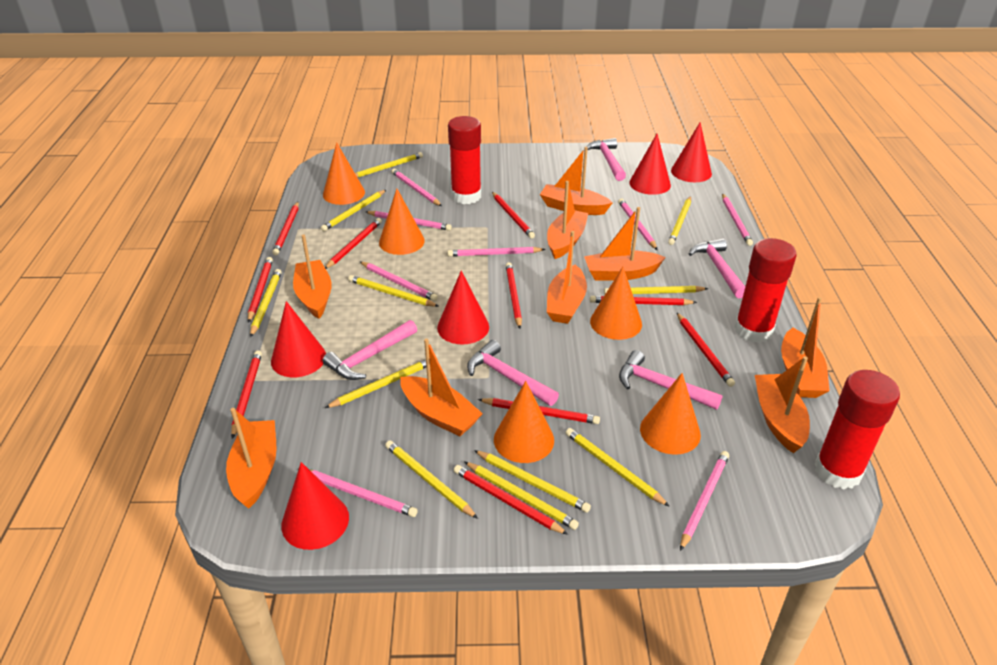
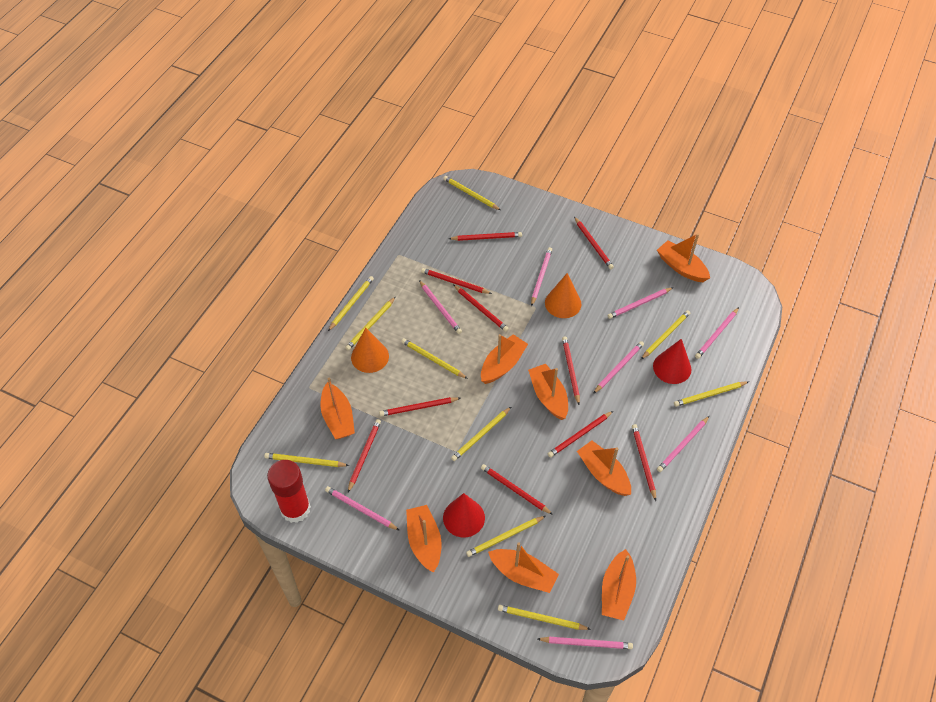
orange boat: 9 -> 8
orange cone: 5 -> 2
pink hammer: 5 -> 0
red cone: 5 -> 2
red glue stick: 3 -> 1
yellow pencil: 11 -> 10

